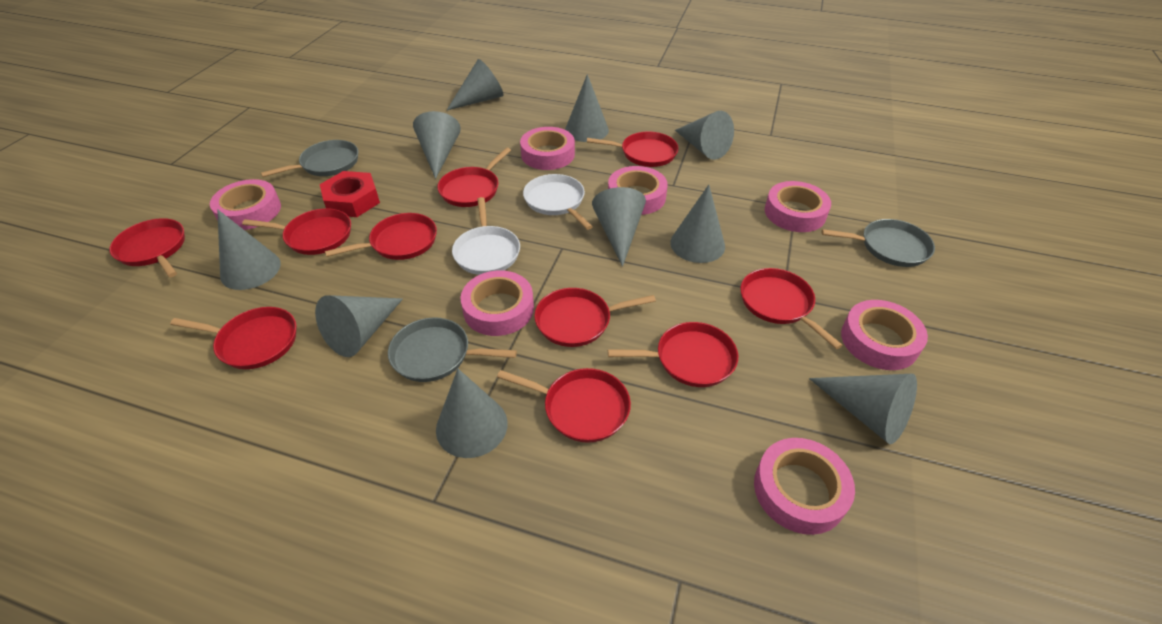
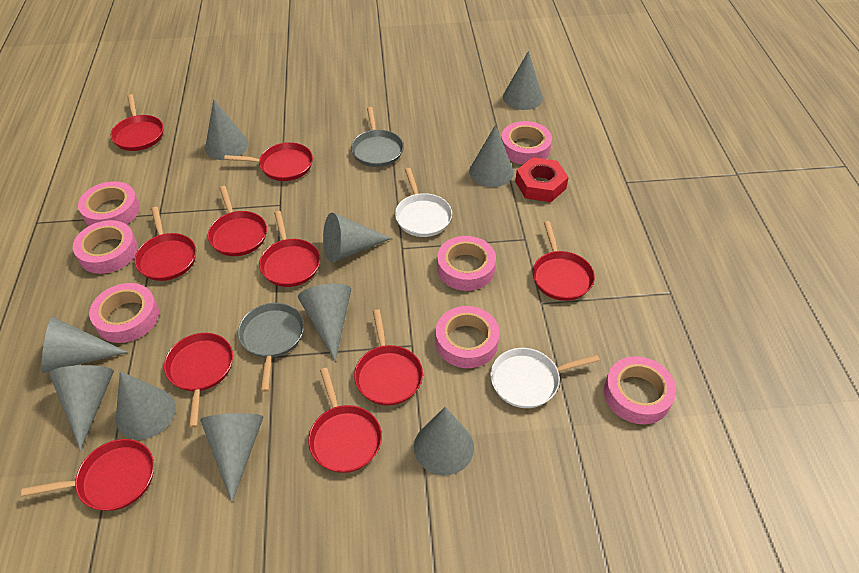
grey pan: 3 -> 2

